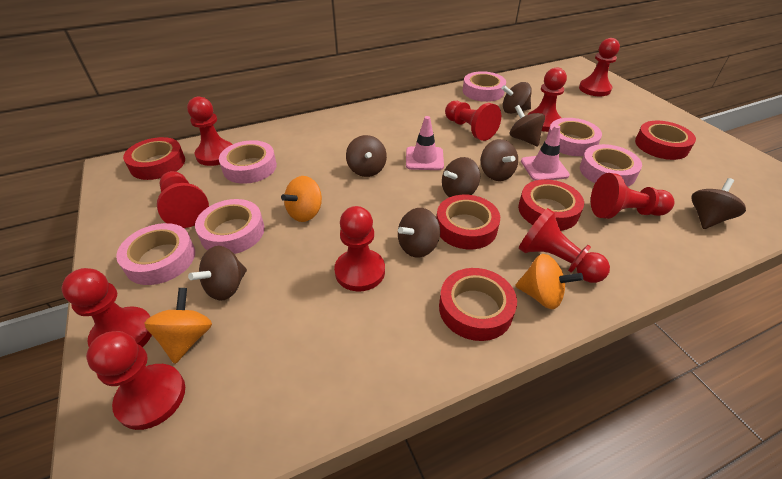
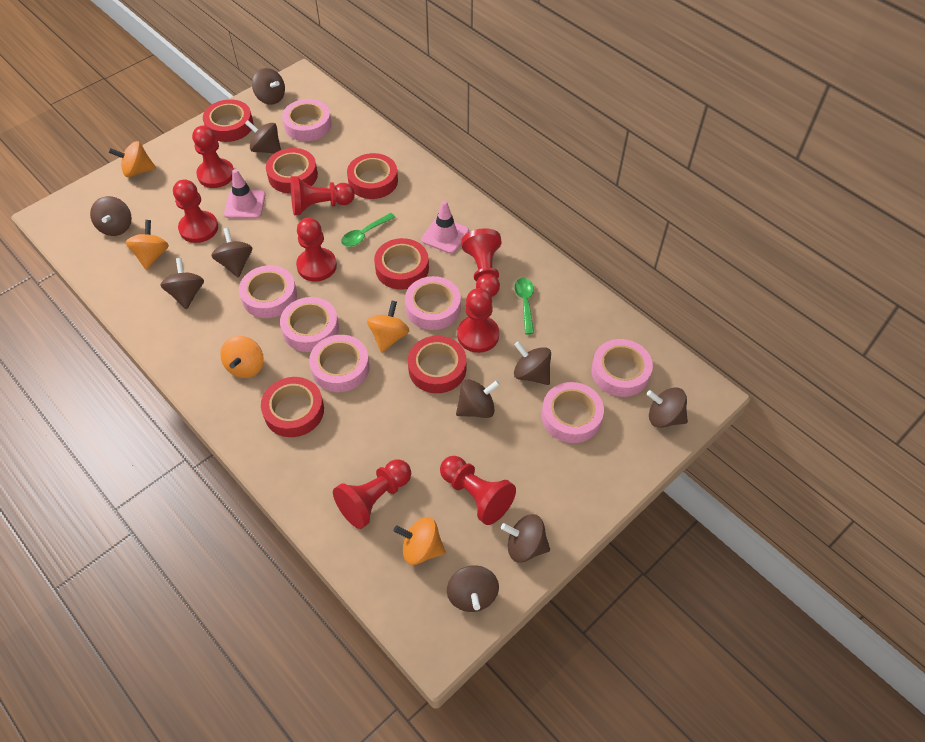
brown spinning top: 8 -> 10
green spoon: 0 -> 2
orange spinning top: 3 -> 5
pink tape: 6 -> 7
red pawn: 10 -> 8
red tape: 5 -> 6

